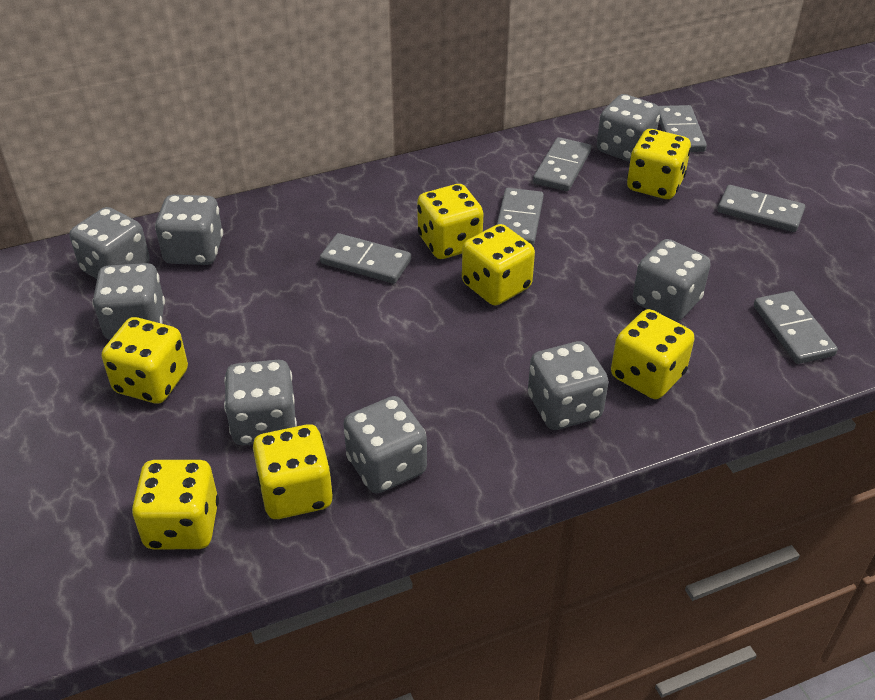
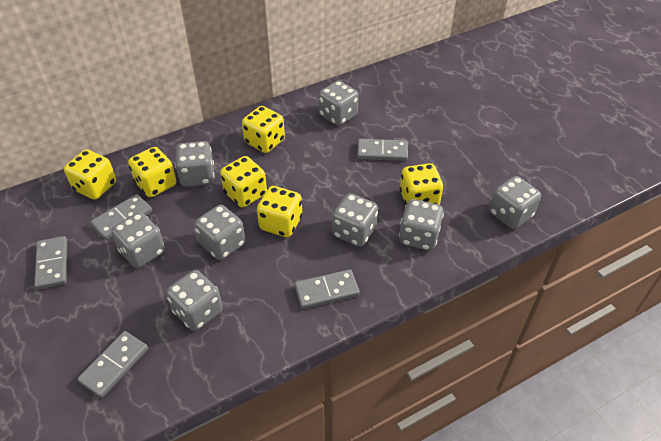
grey domino: 6 -> 5
yellow dice: 7 -> 6

